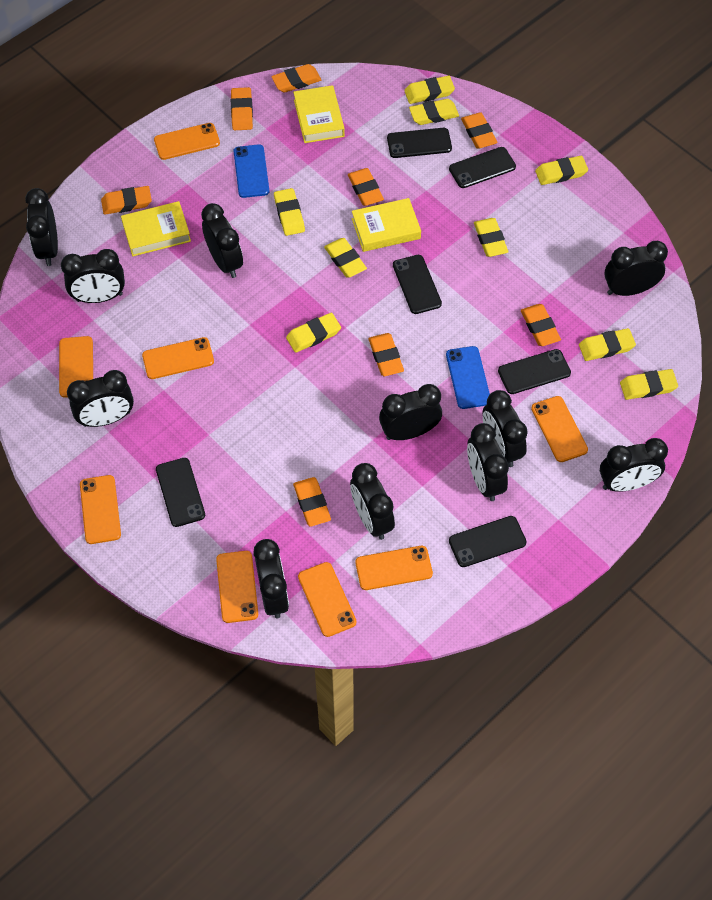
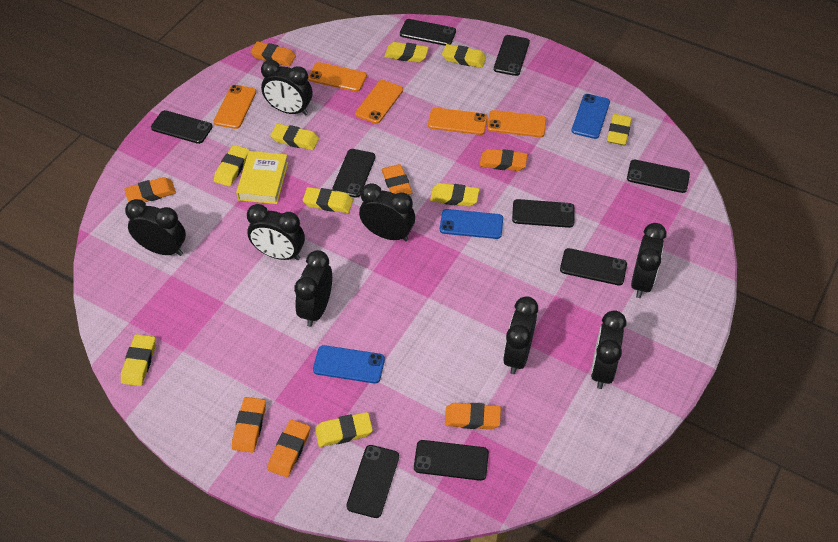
black clock: 11 -> 8
black phone: 6 -> 9
blue phone: 2 -> 3
orange eraser: 8 -> 7
orange phone: 8 -> 5
yellow book: 3 -> 1

